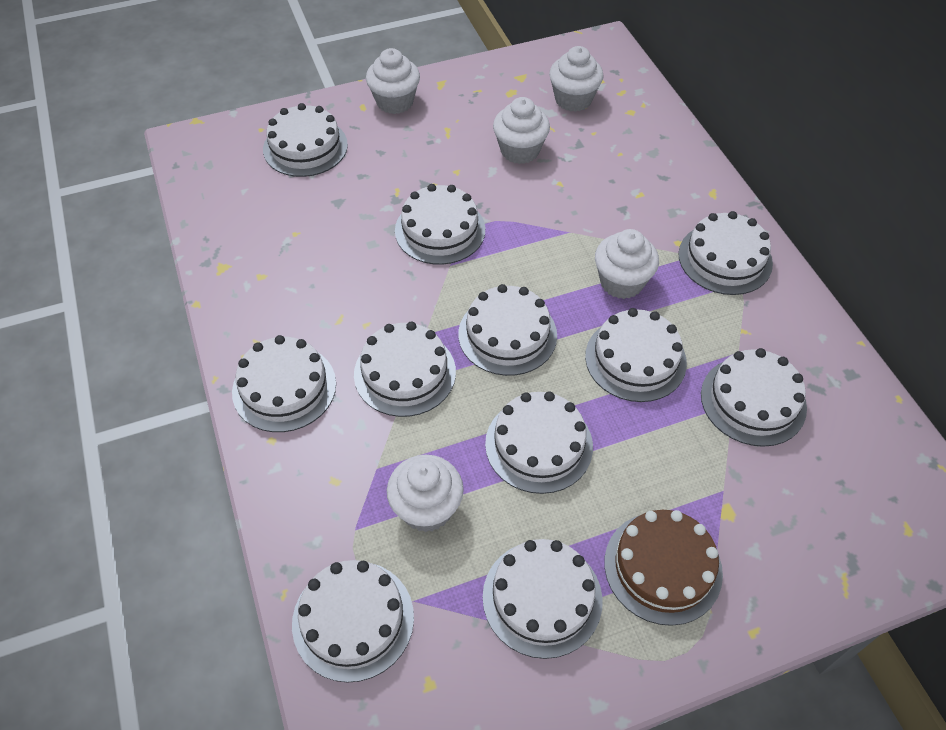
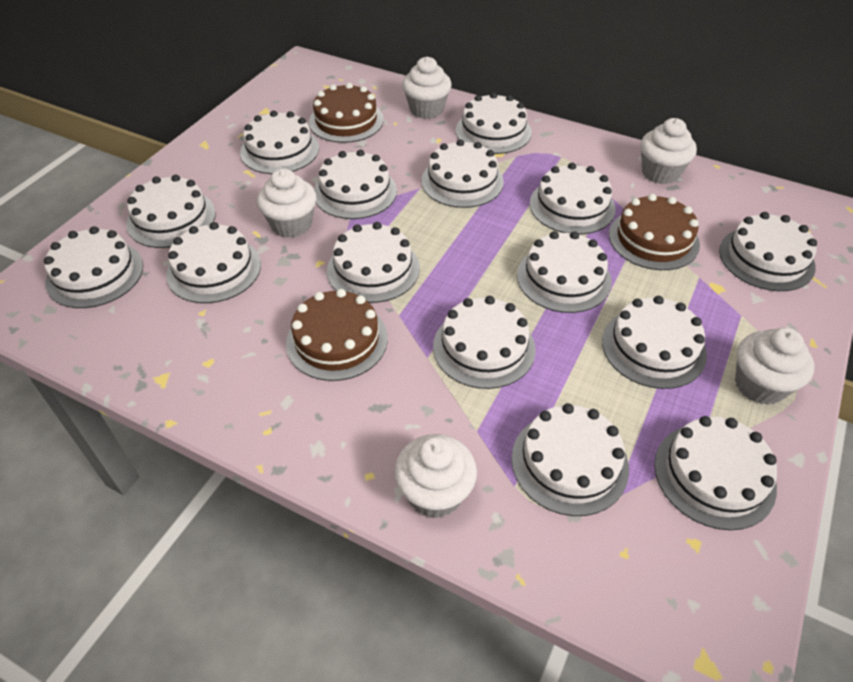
brown cake: 1 -> 3
white cake: 11 -> 15

